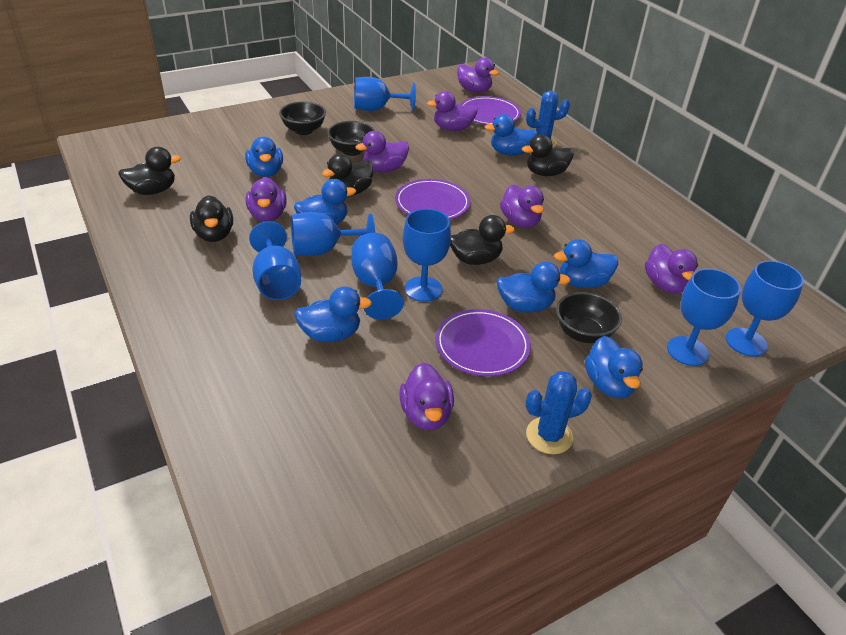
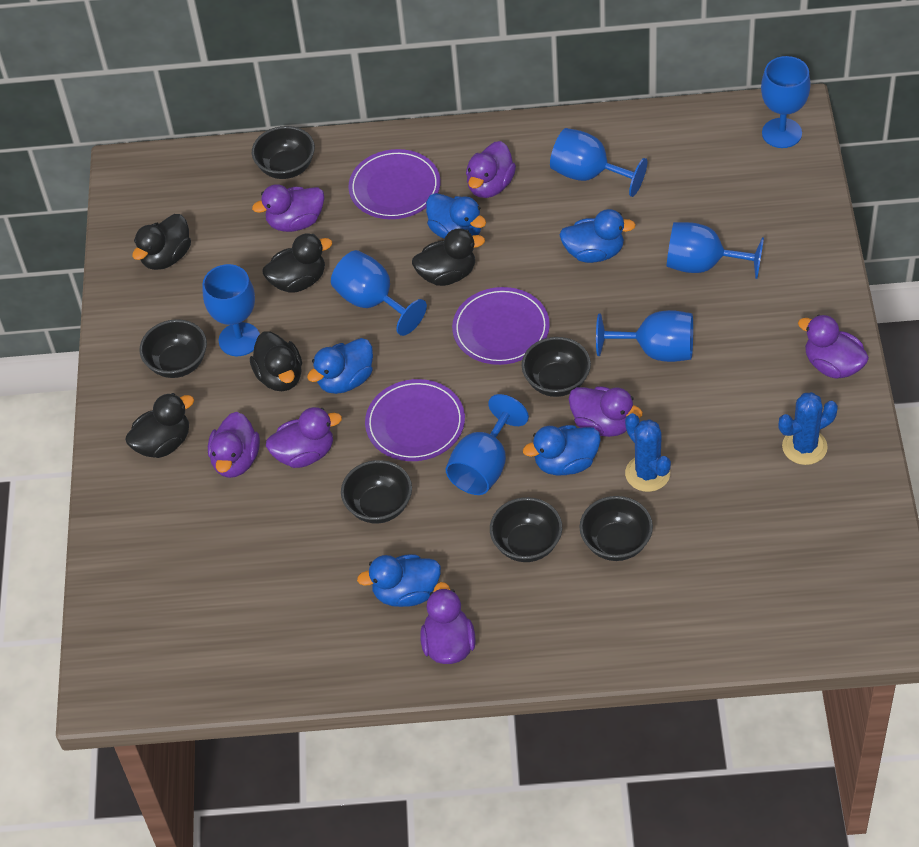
black bowl: 3 -> 6
blue duck: 7 -> 5

